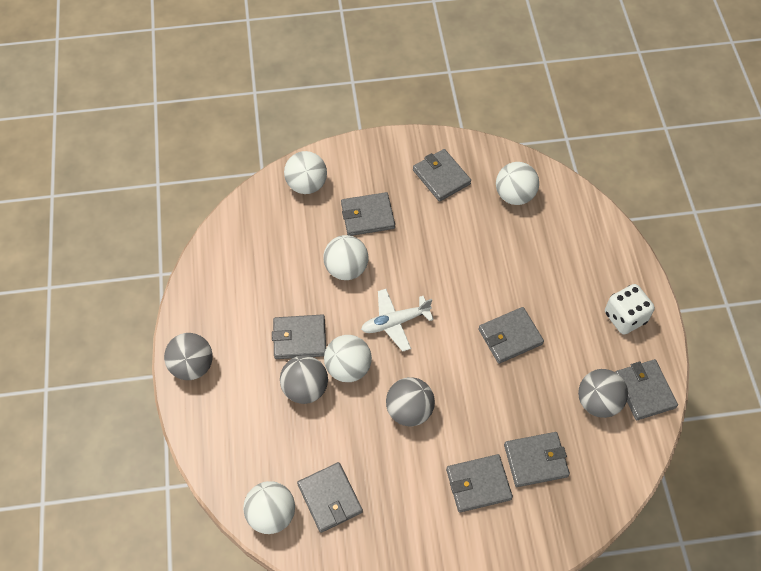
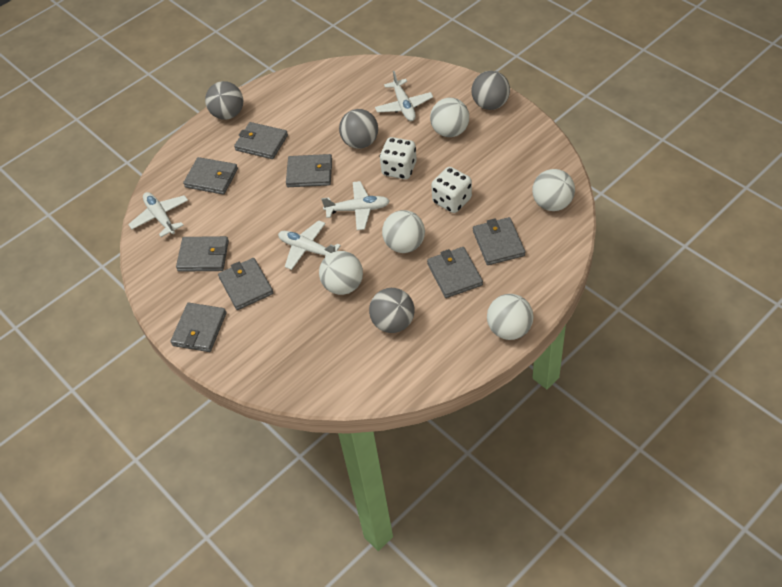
white dice: 1 -> 2
white plane: 1 -> 4

